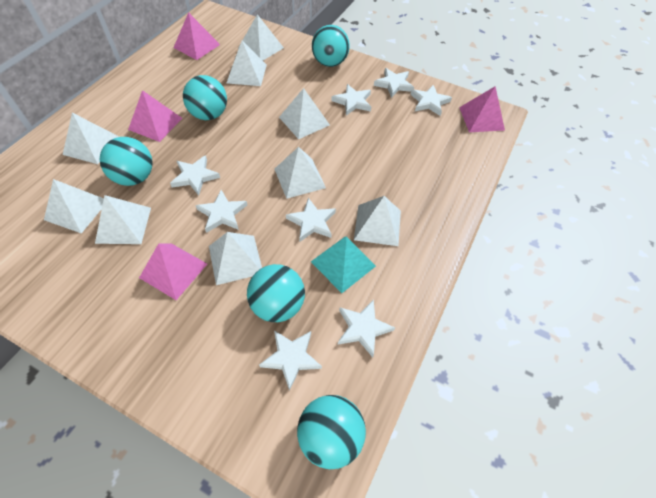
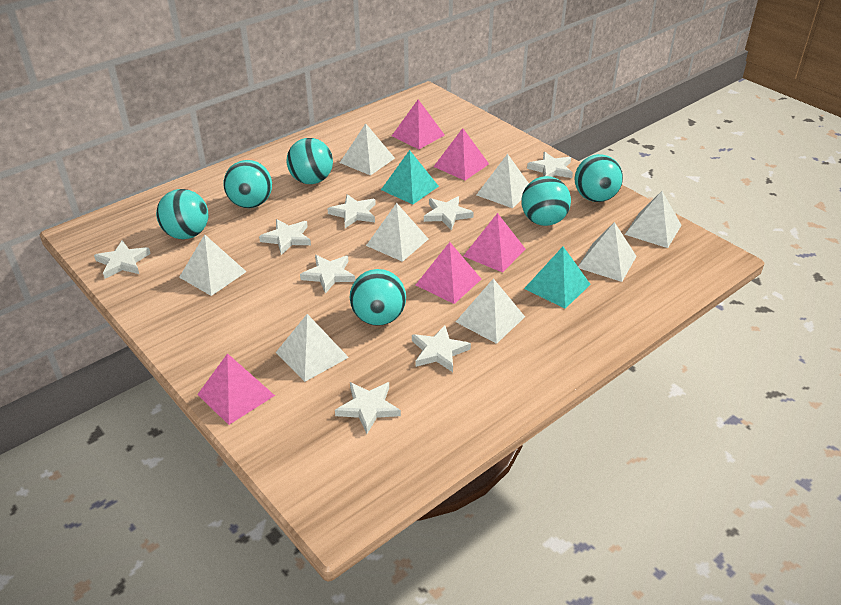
pink pyramid: 4 -> 5
turquoise ball: 5 -> 6
turquoise pyramid: 1 -> 2
white pyramid: 9 -> 8

